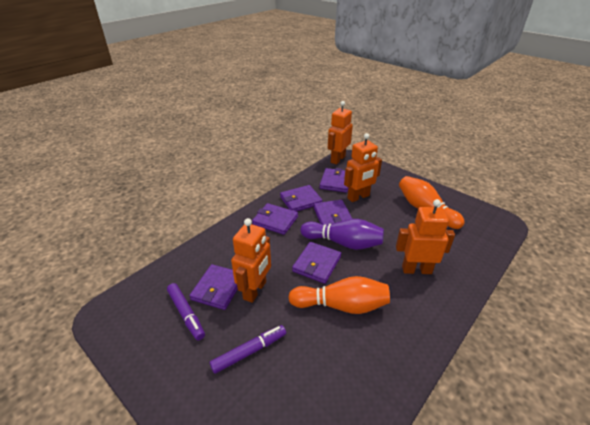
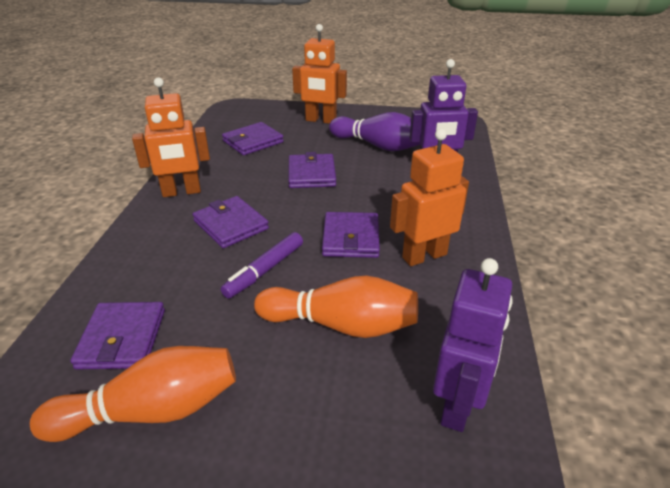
orange robot: 4 -> 3
purple marker: 2 -> 1
purple robot: 0 -> 2
purple wallet: 6 -> 5

